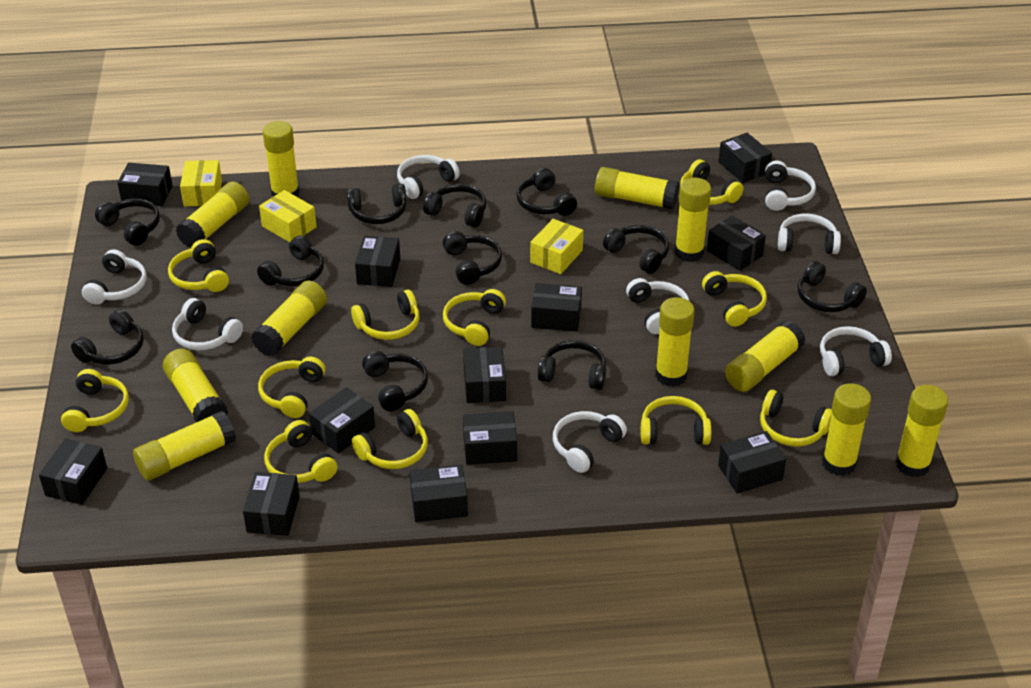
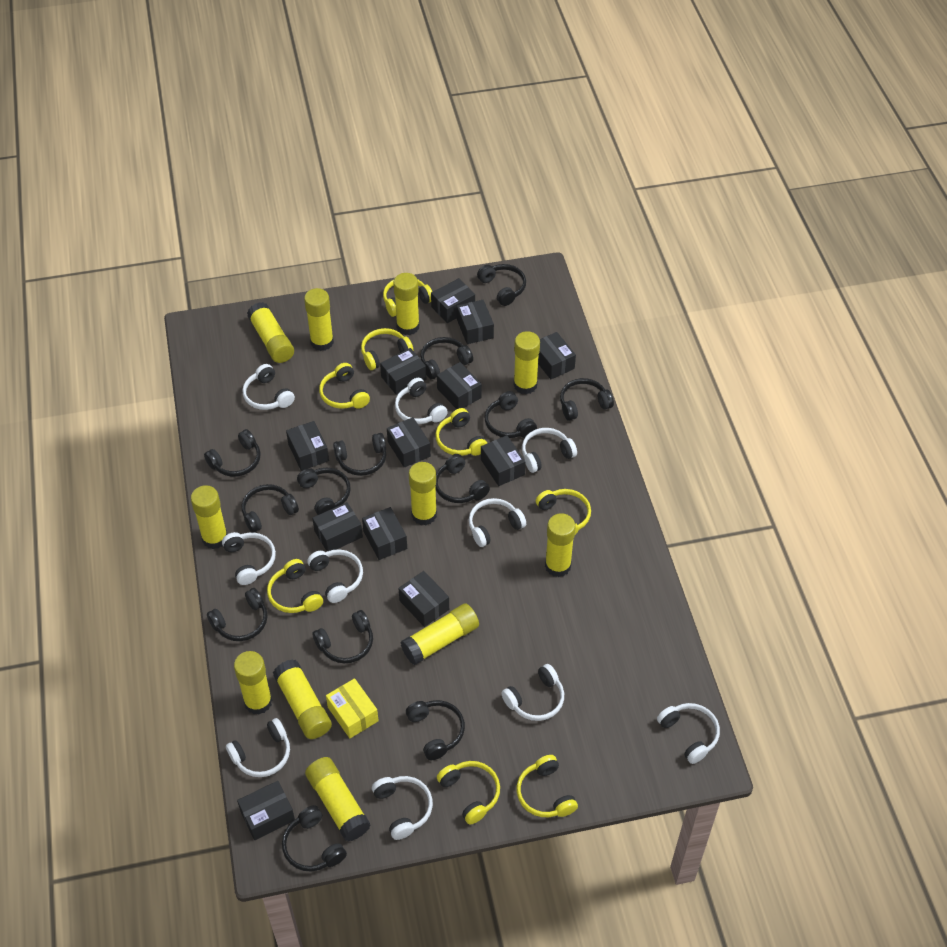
black headphones: 11 -> 13
white headphones: 8 -> 10
yellow box: 3 -> 1
yellow headphones: 11 -> 8

